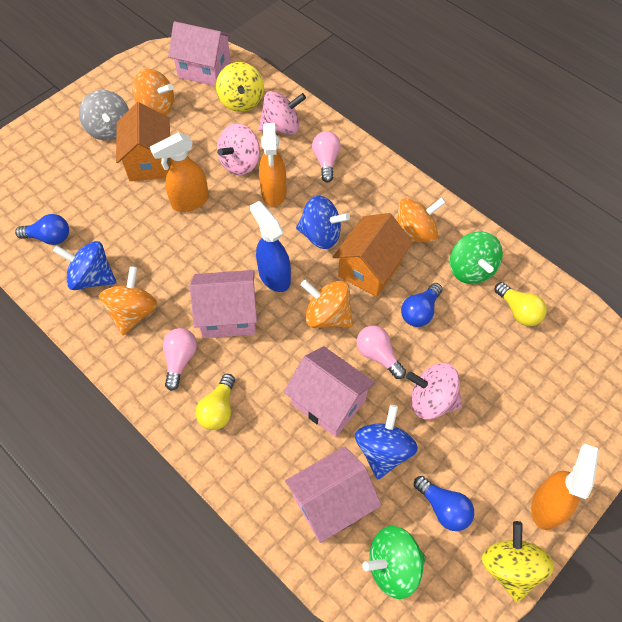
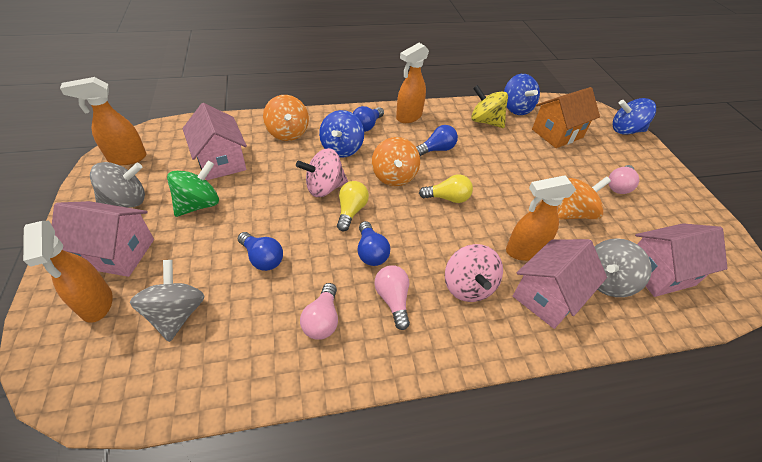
blue light bulb: 3 -> 4
blue spray bottle: 1 -> 0
green spinning top: 2 -> 1
grey spinning top: 1 -> 3
orange house: 2 -> 1
orange spinning top: 4 -> 3
orange spray bottle: 3 -> 4
pink spinning top: 3 -> 2
yellow spinning top: 2 -> 1

